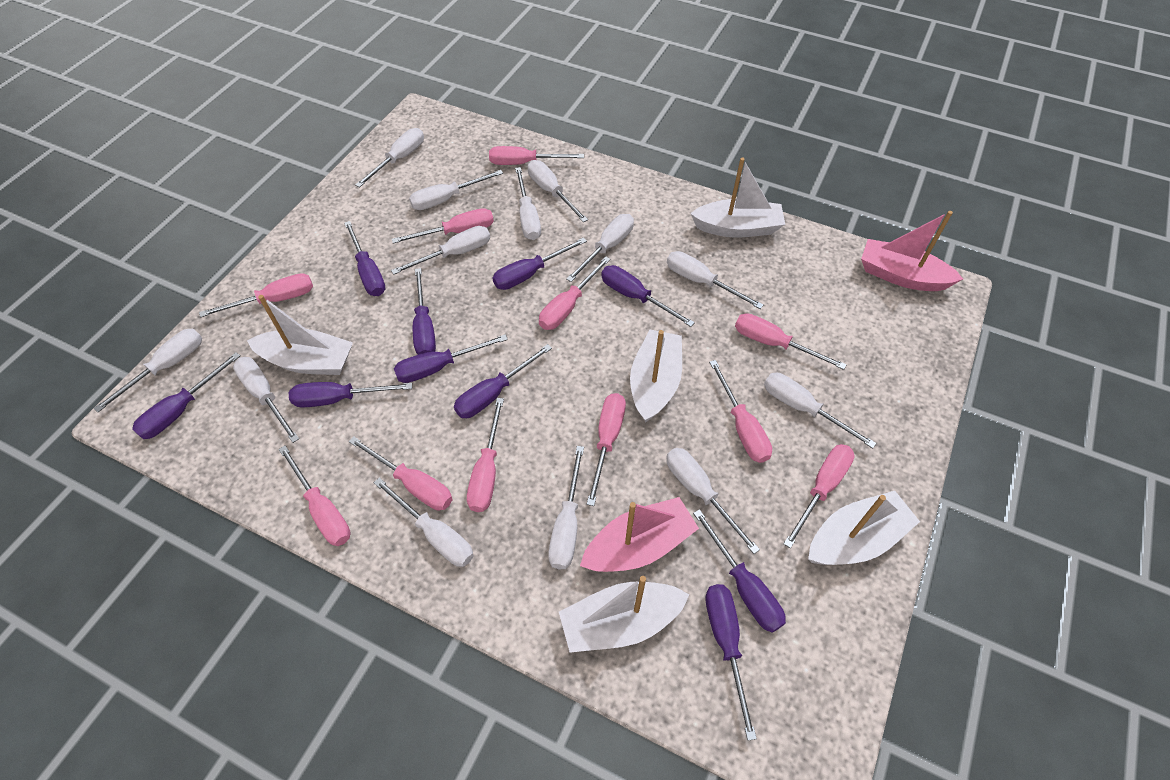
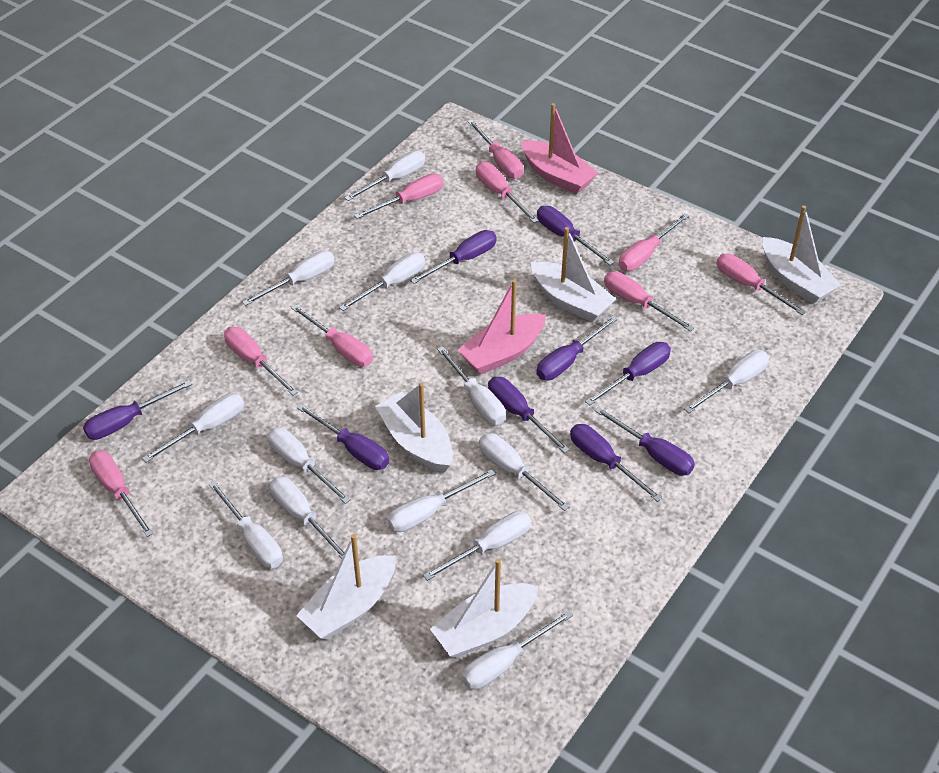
pink screwdriver: 11 -> 9
purple screwdriver: 10 -> 9

